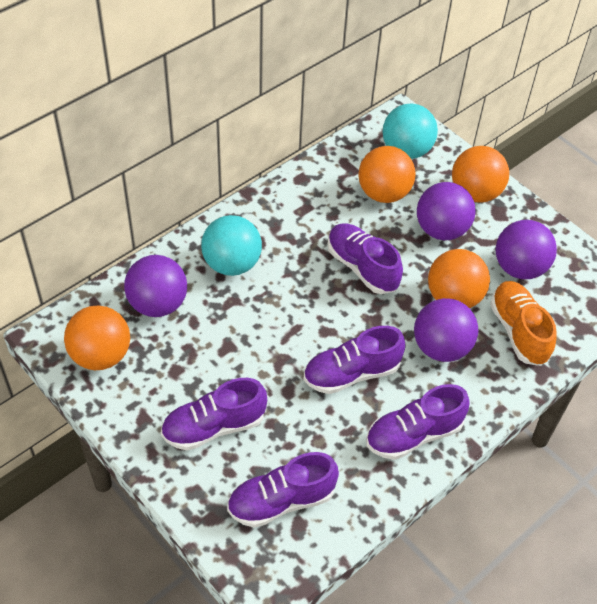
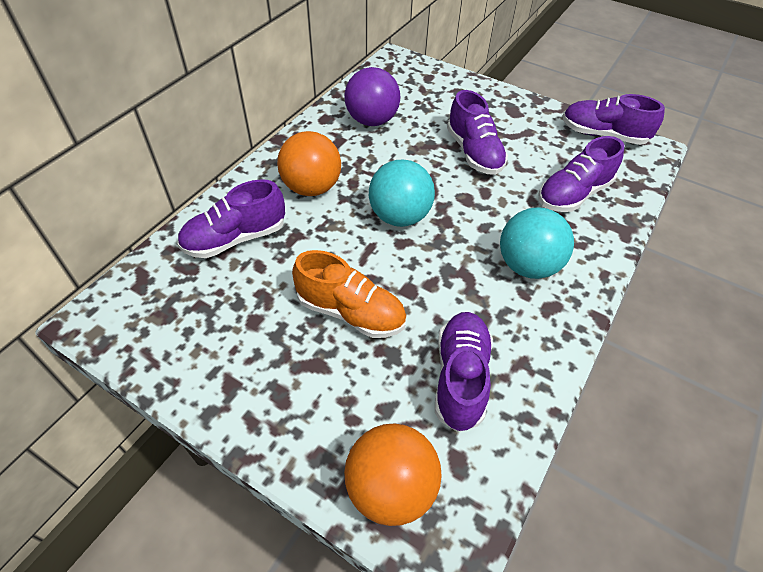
orange ball: 4 -> 2
purple ball: 4 -> 1

